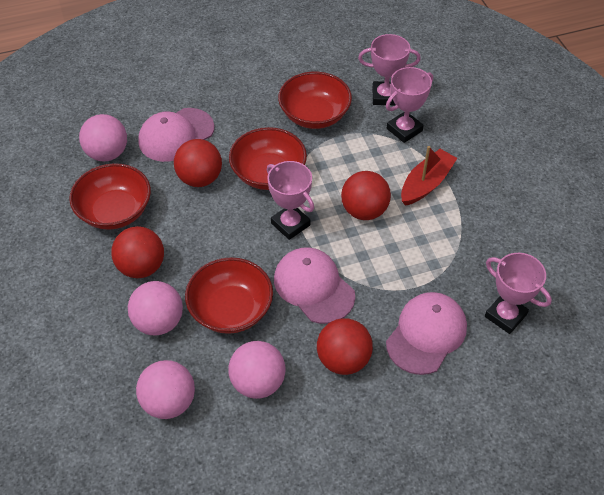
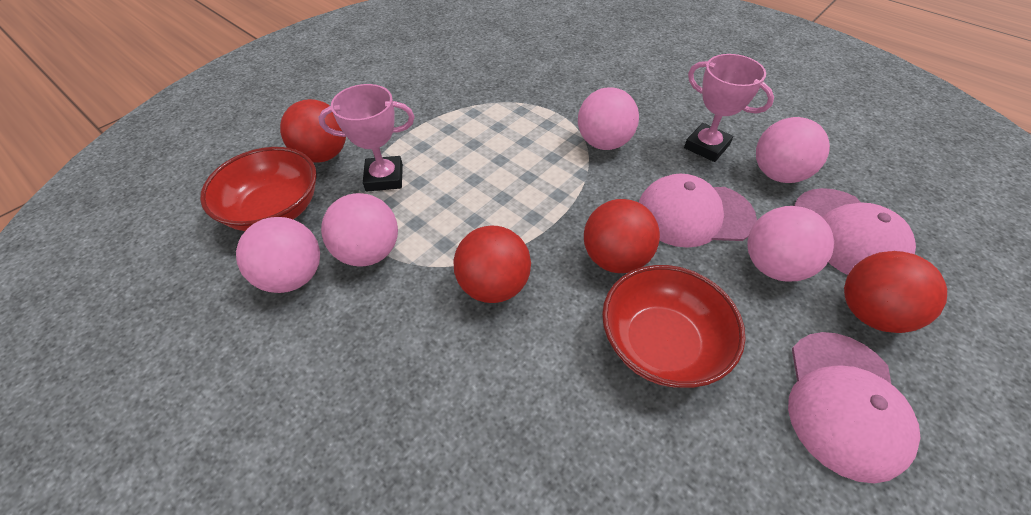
pink ball: 4 -> 5
pink trophy: 4 -> 2
red boat: 1 -> 0
red bowl: 4 -> 2

